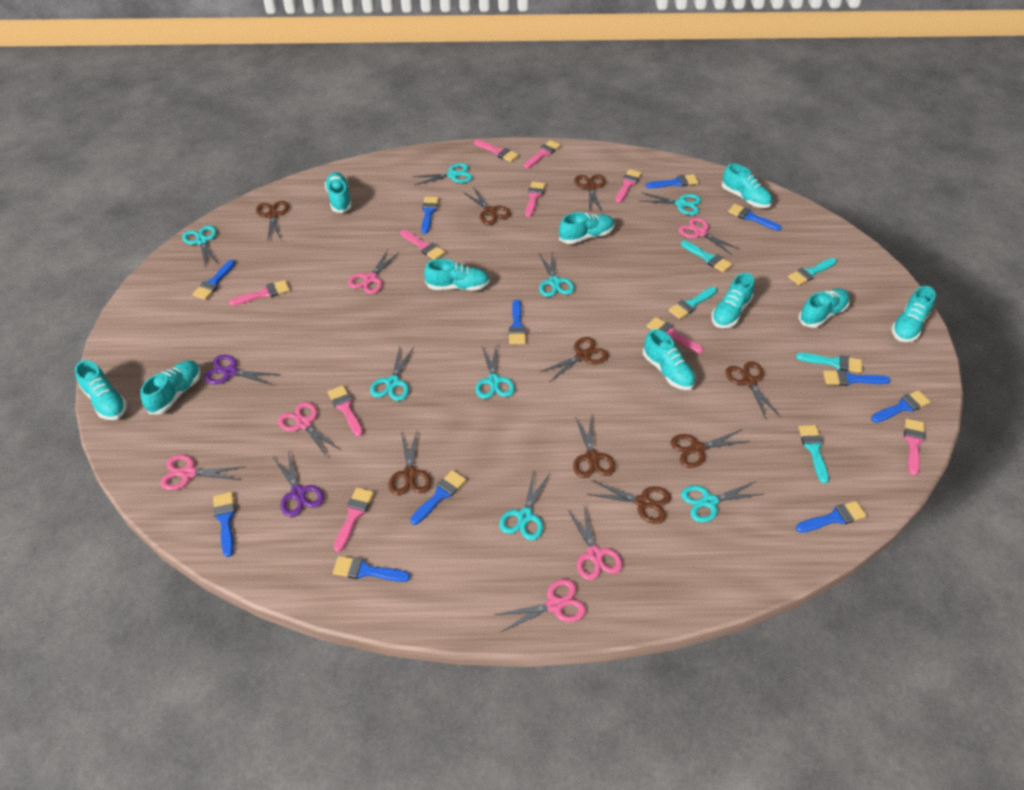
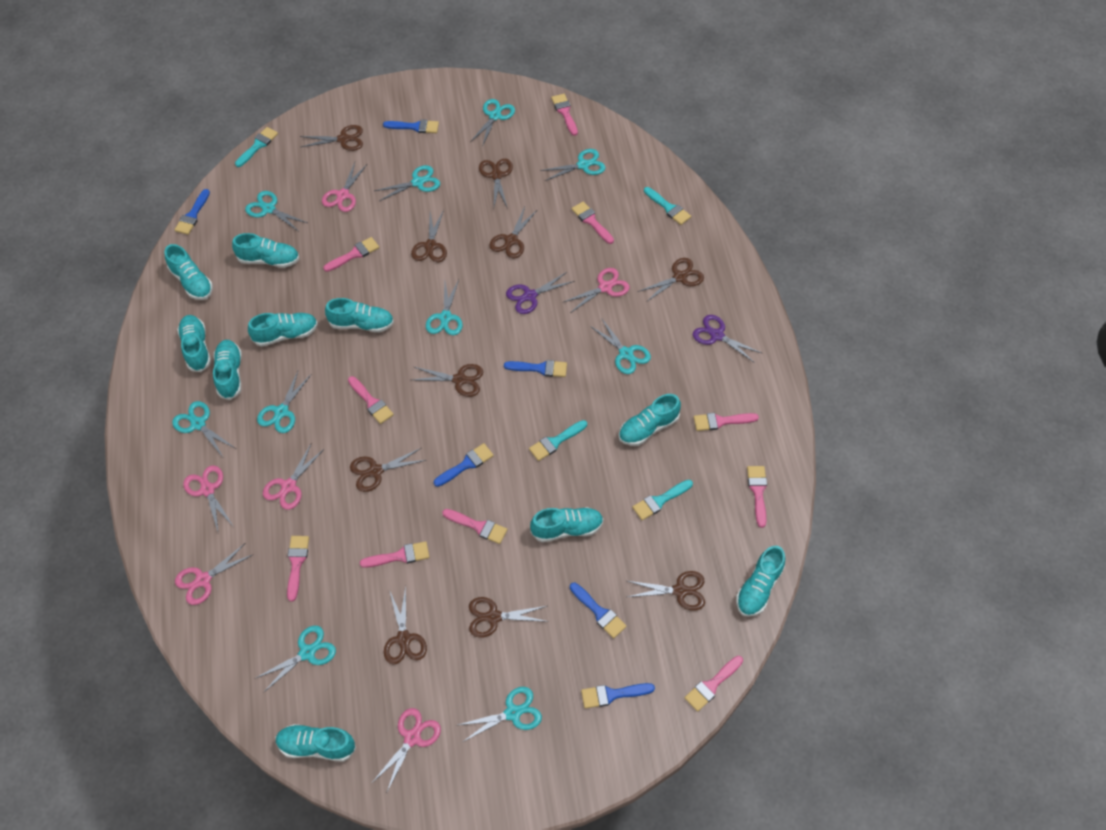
blue brush: 11 -> 6
brown scissors: 9 -> 10
turquoise brush: 5 -> 4
turquoise scissors: 8 -> 10

